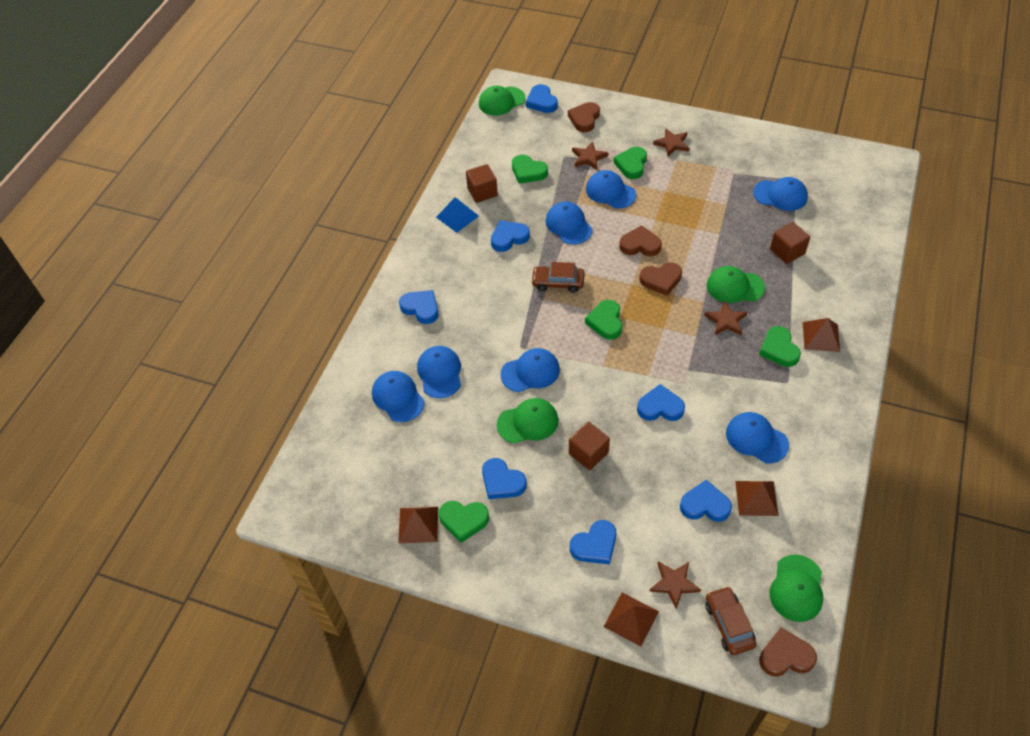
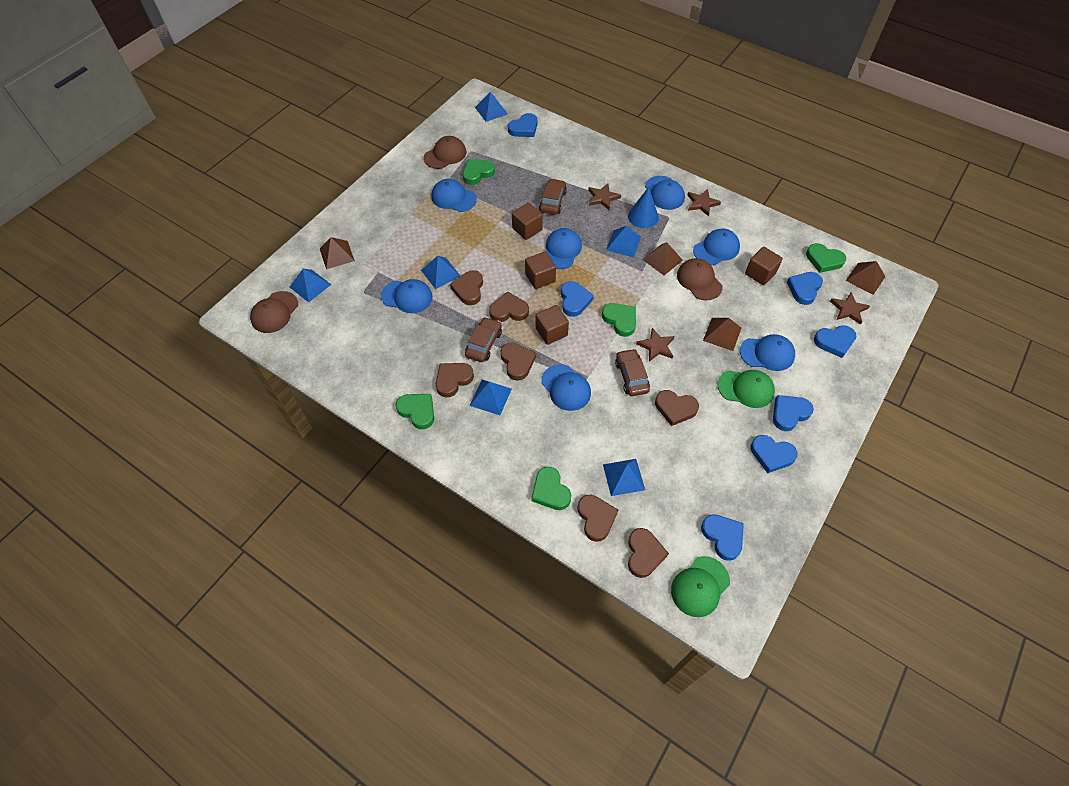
blue cone: 0 -> 1
blue pyramid: 1 -> 6
brown cap: 0 -> 3
brown car: 2 -> 3
brown cube: 3 -> 4
brown heart: 4 -> 7
green cap: 4 -> 2

